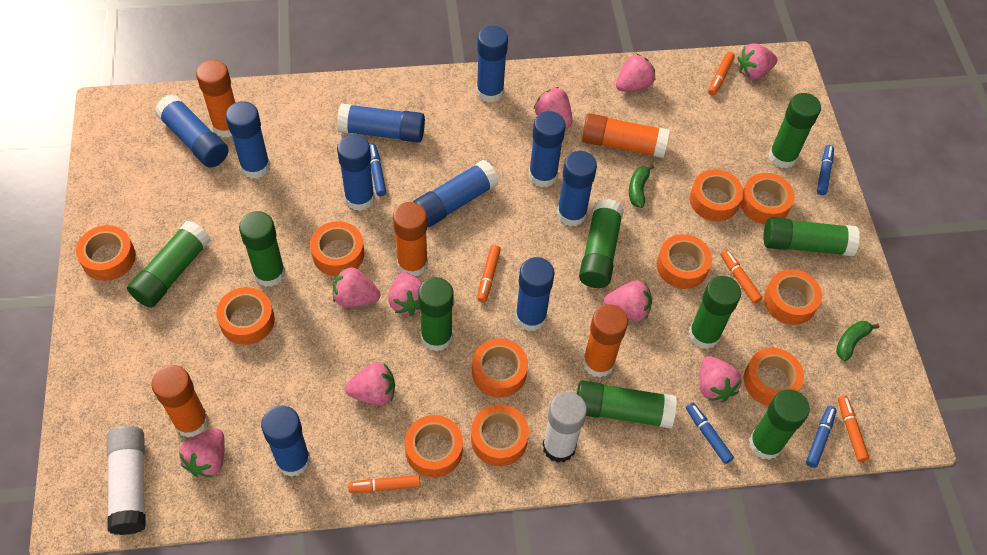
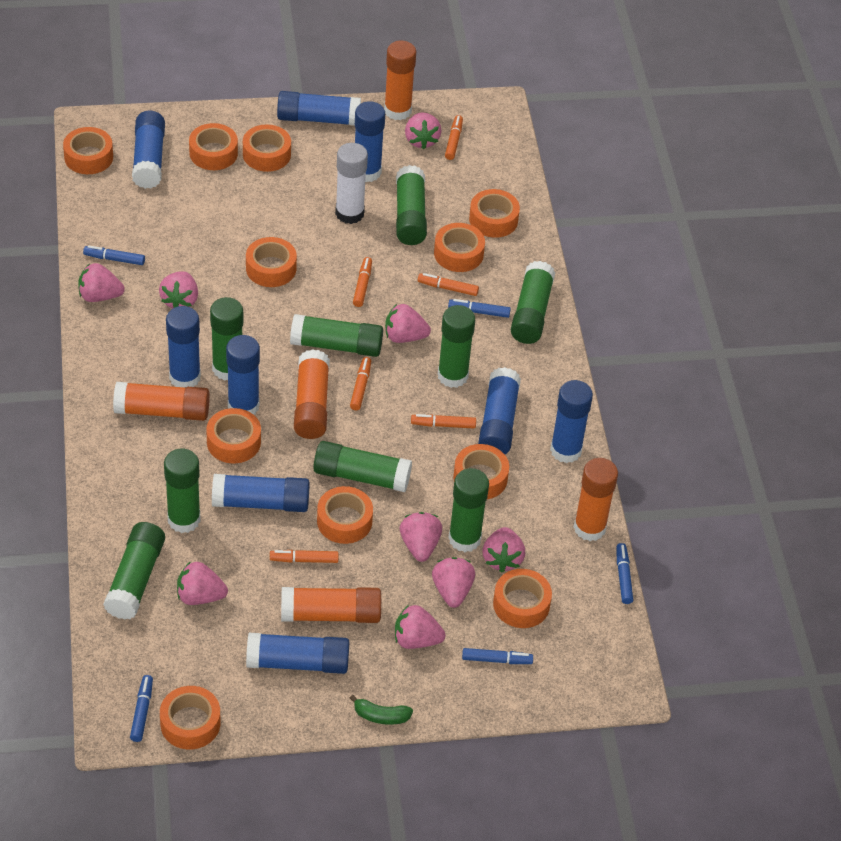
blue glue stick: 10 -> 9
blue marker: 4 -> 5
green banana: 2 -> 1
orange marker: 5 -> 6
white glue stick: 2 -> 1

